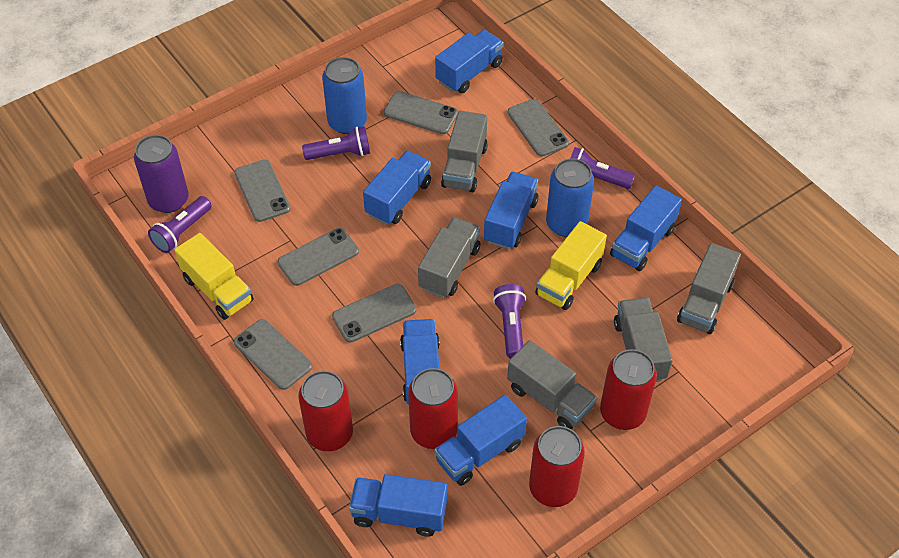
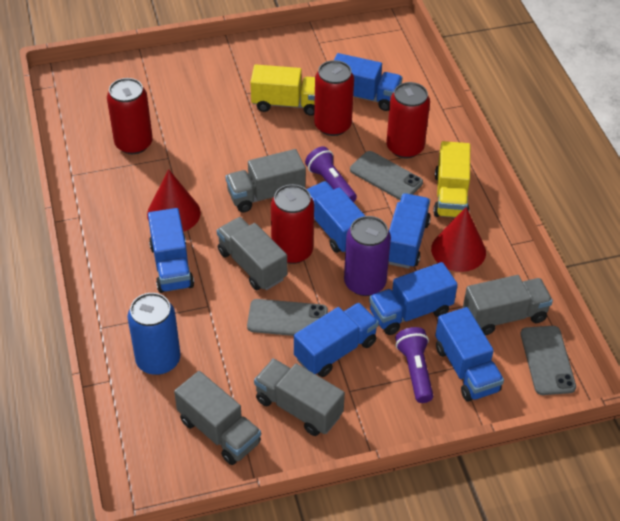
blue can: 2 -> 1
grey phone: 6 -> 3
purple flashlight: 4 -> 2
red cone: 0 -> 2

